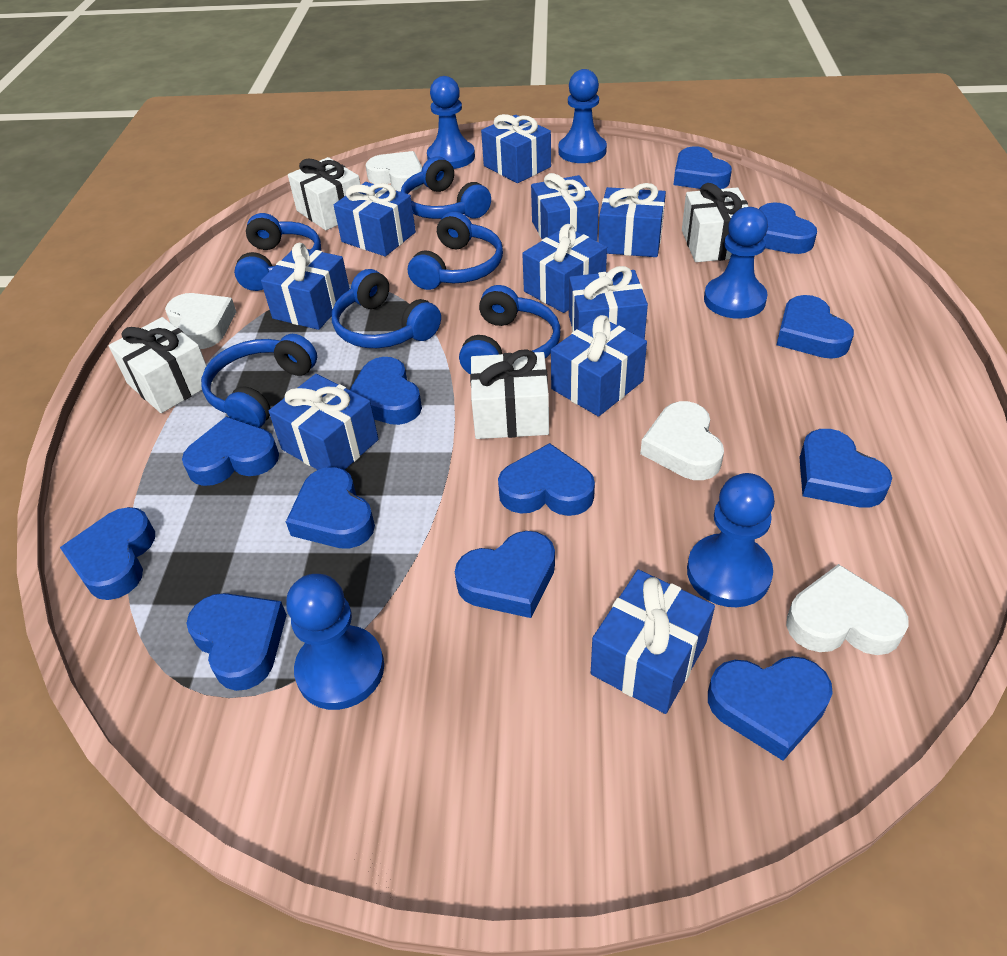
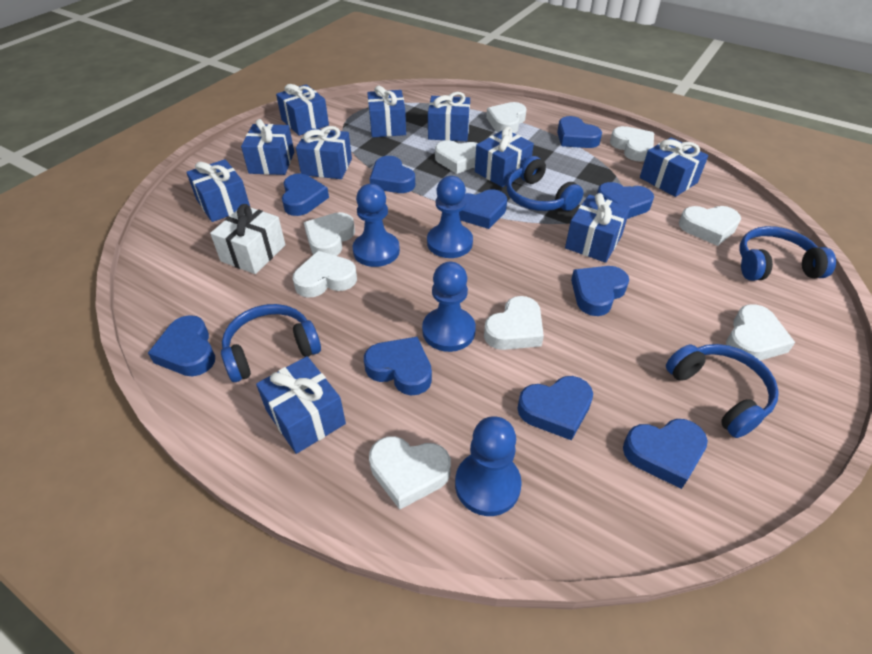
blue headphones: 6 -> 4
blue heart: 12 -> 10
blue pawn: 5 -> 4
white gift: 4 -> 1
white heart: 4 -> 9

